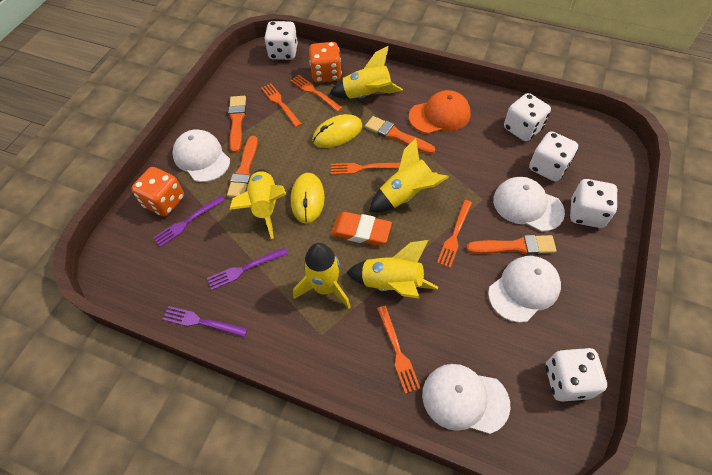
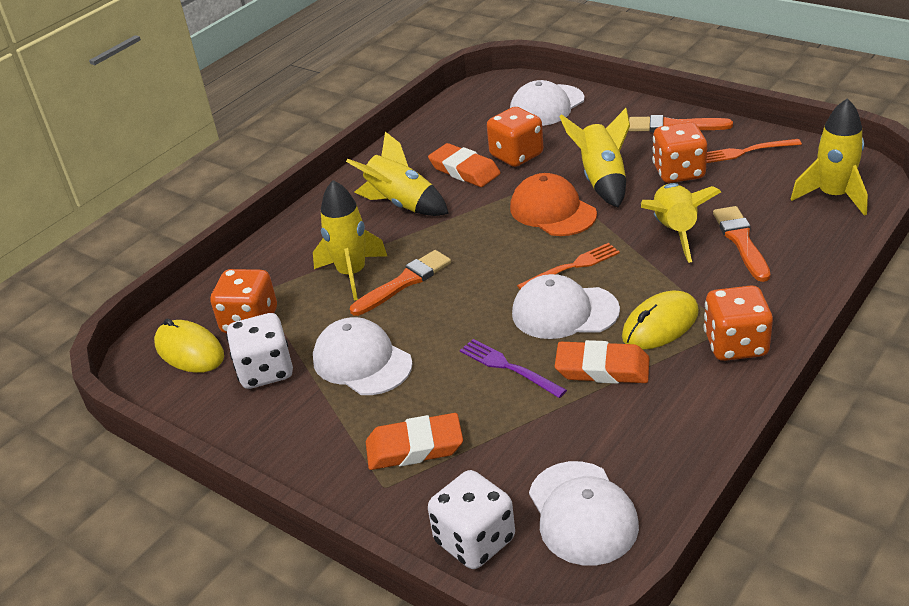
orange brush: 4 -> 3
orange dice: 2 -> 4
orange eraser: 1 -> 3
orange fork: 5 -> 2
purple fork: 3 -> 1
white dice: 5 -> 2

